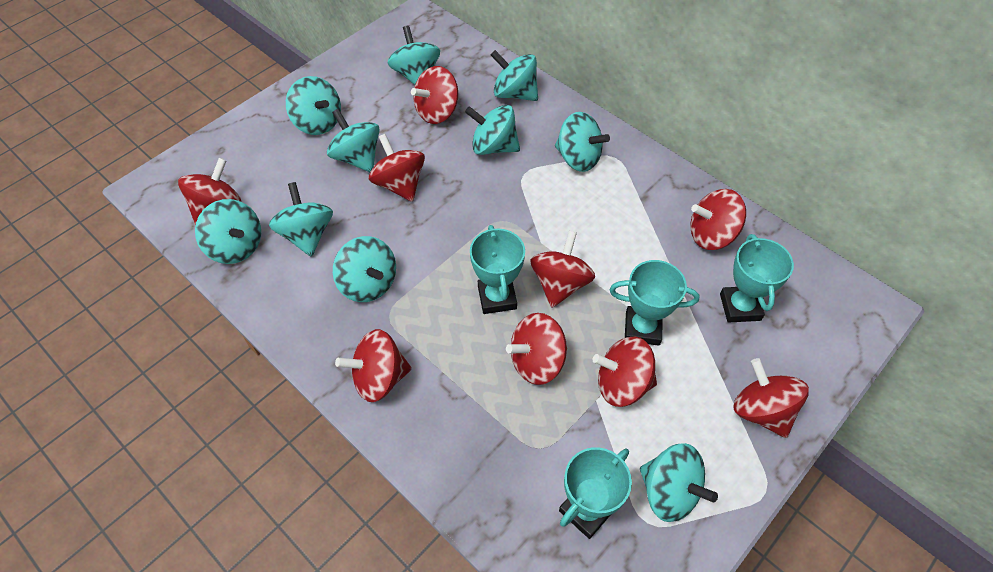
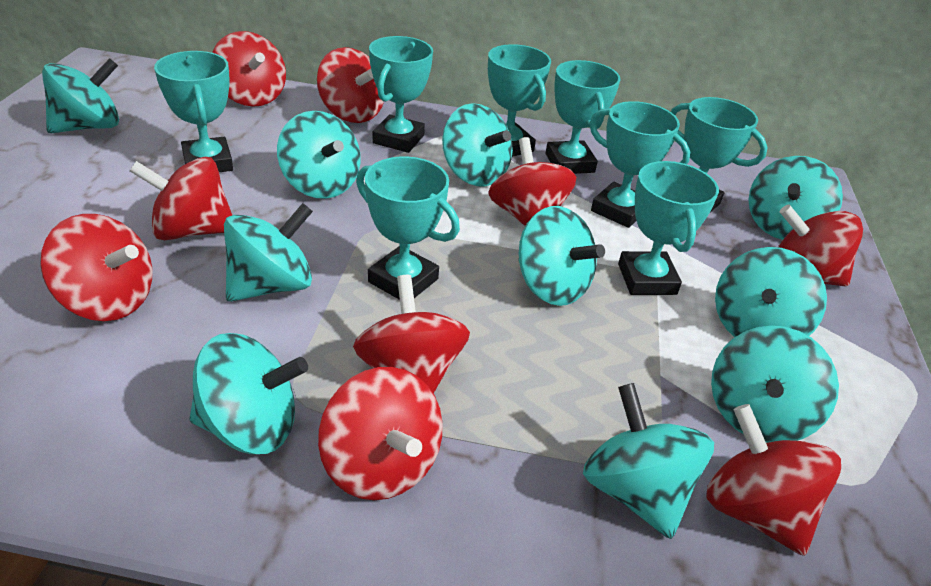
turquoise trophy: 4 -> 8

